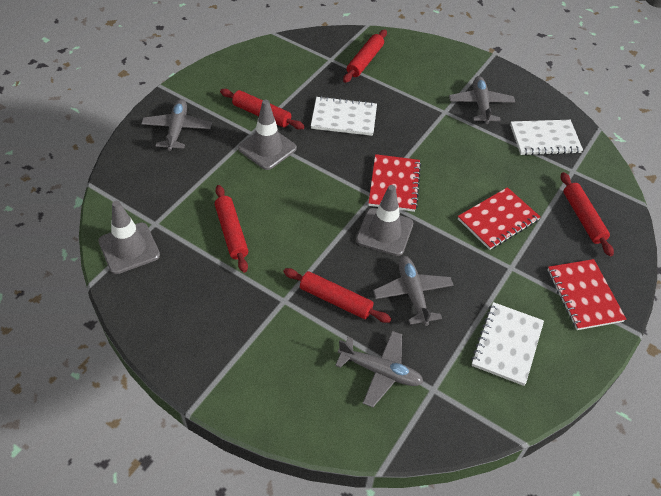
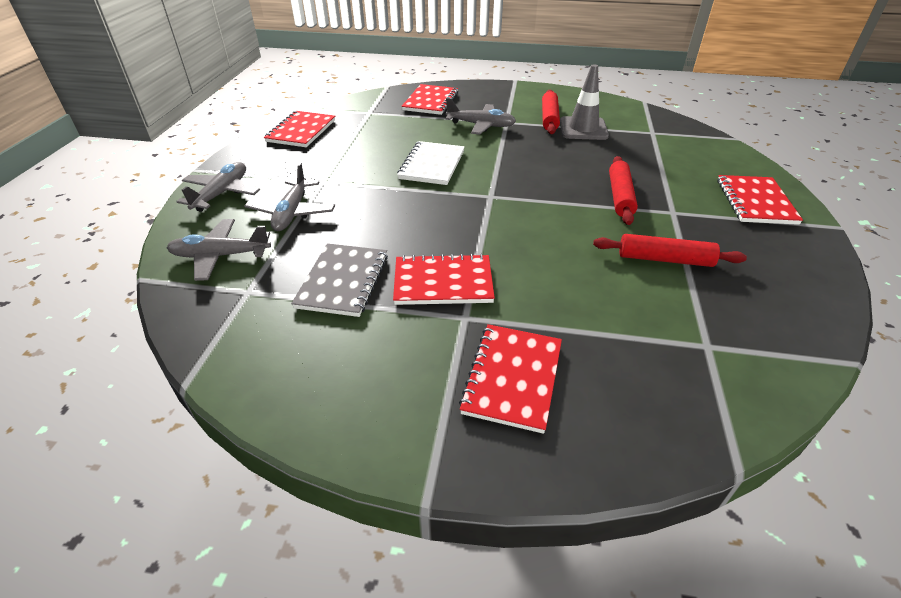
grey notebook: 0 -> 1
grey traffic cone: 3 -> 1
red notebook: 3 -> 5
red rolling pin: 5 -> 3
white notebook: 3 -> 1

